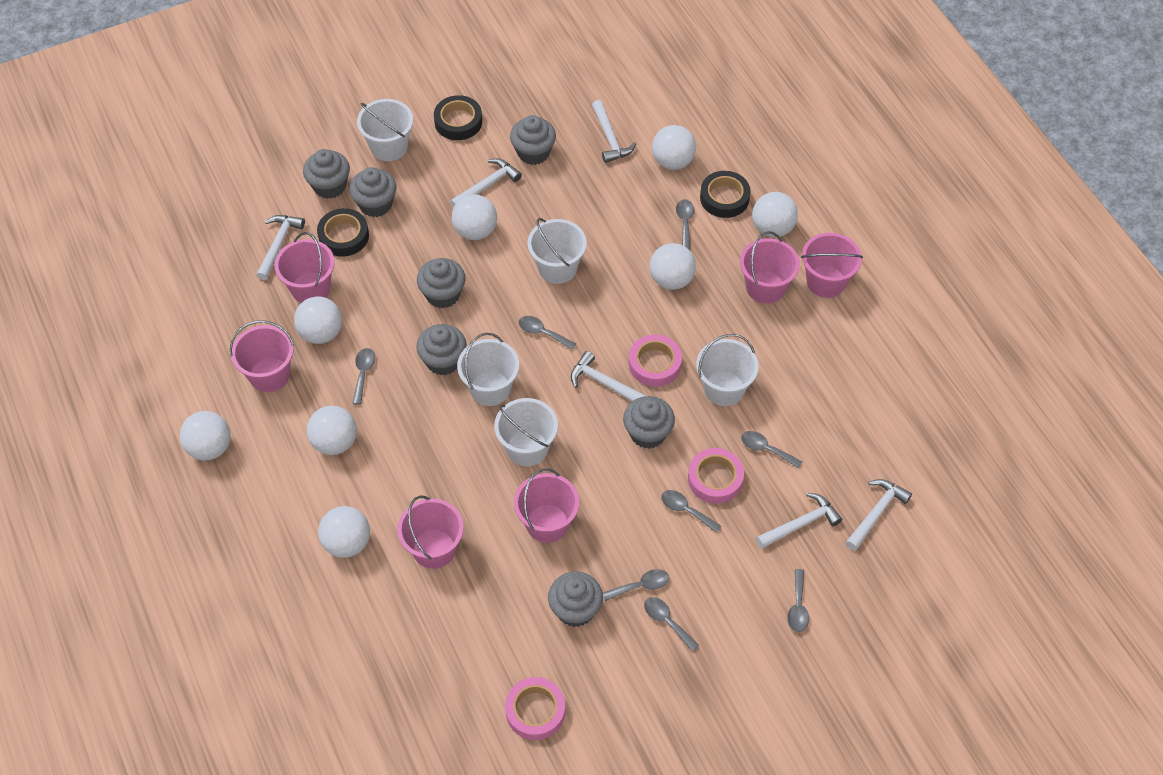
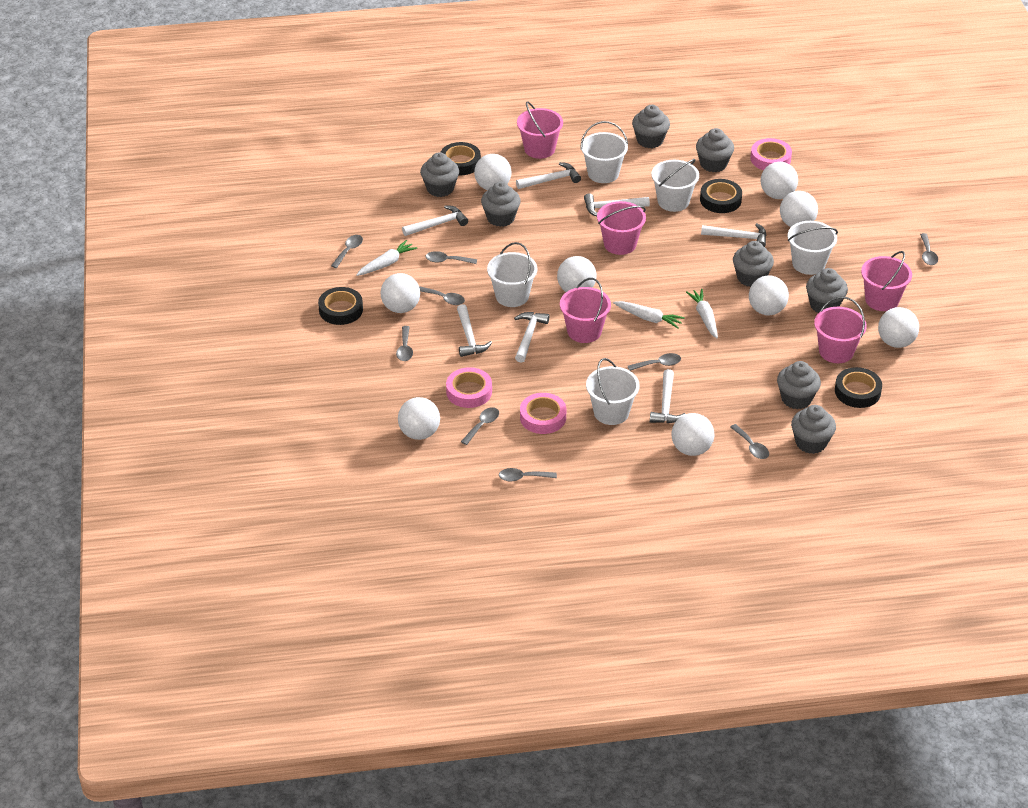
black tape: 3 -> 4
grey cupcake: 7 -> 8
grey spoon: 8 -> 9
pink bucket: 6 -> 5
white ball: 8 -> 9
white carrot: 0 -> 3
white hammer: 6 -> 7

